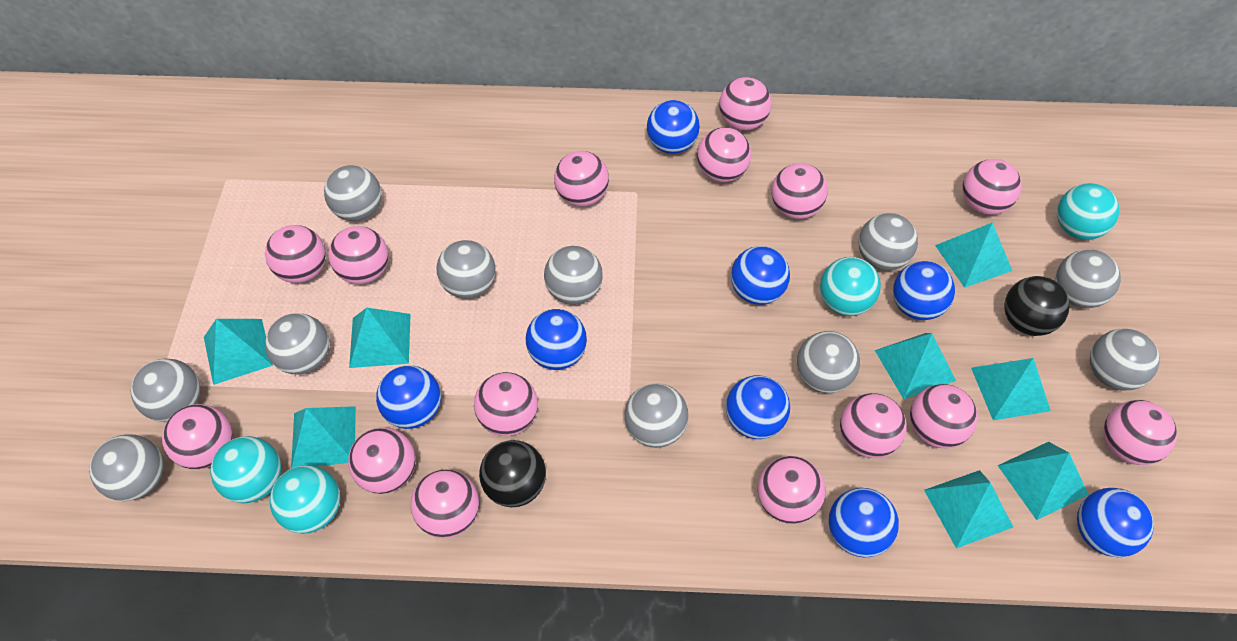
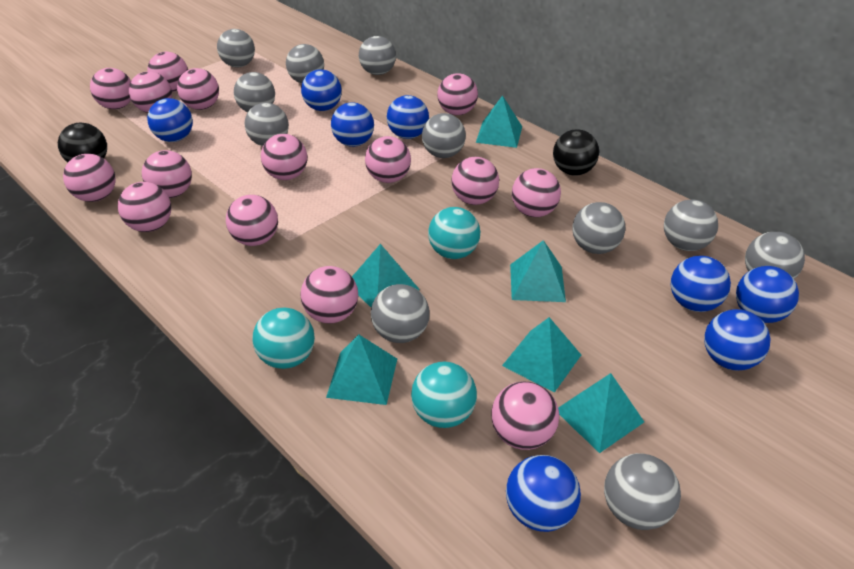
turquoise ball: 4 -> 3
turquoise pyramid: 8 -> 6

